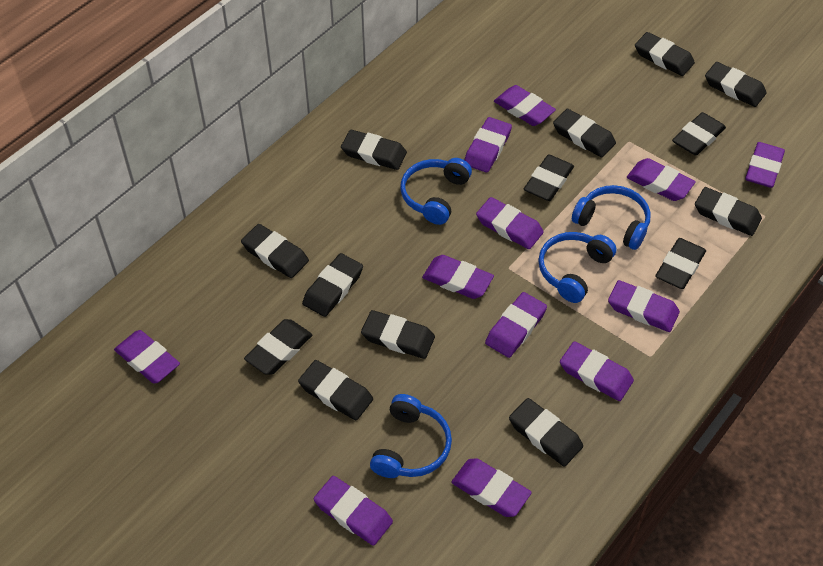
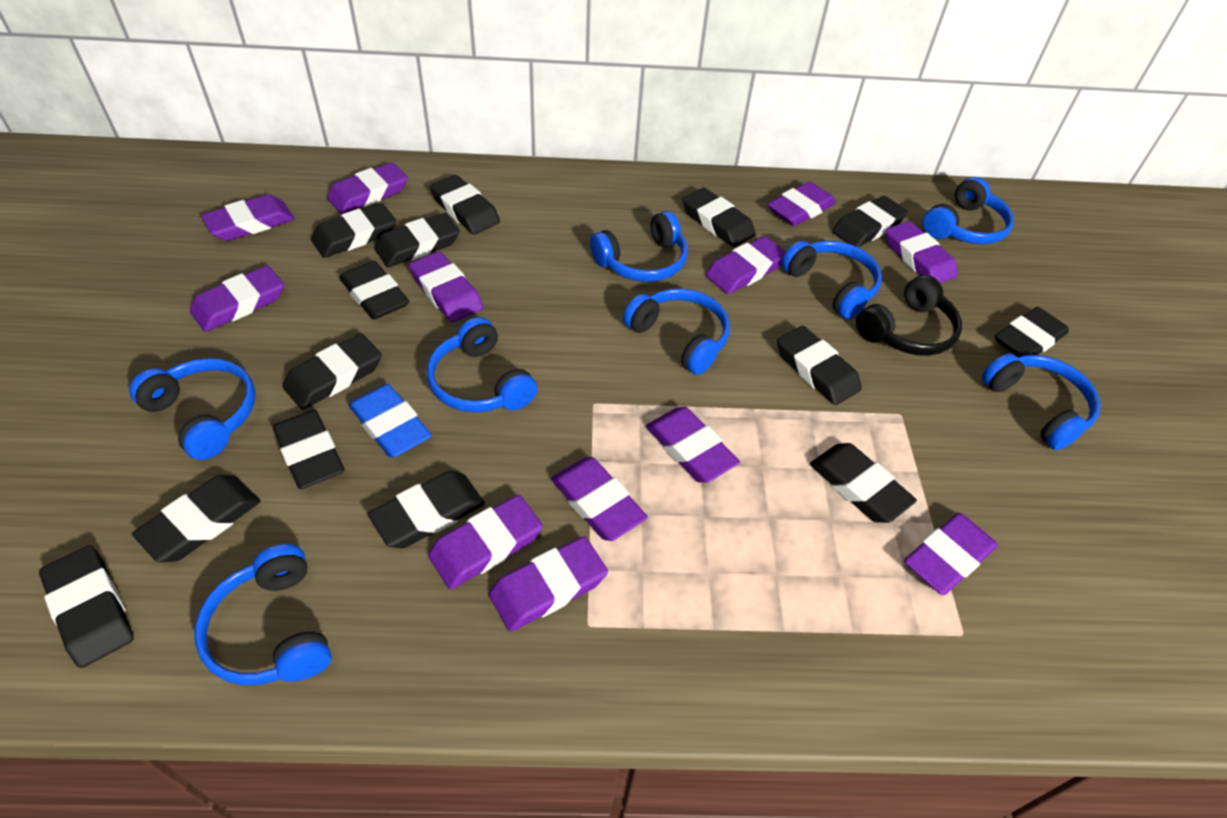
black headphones: 0 -> 1
blue eraser: 0 -> 1
blue headphones: 4 -> 8

